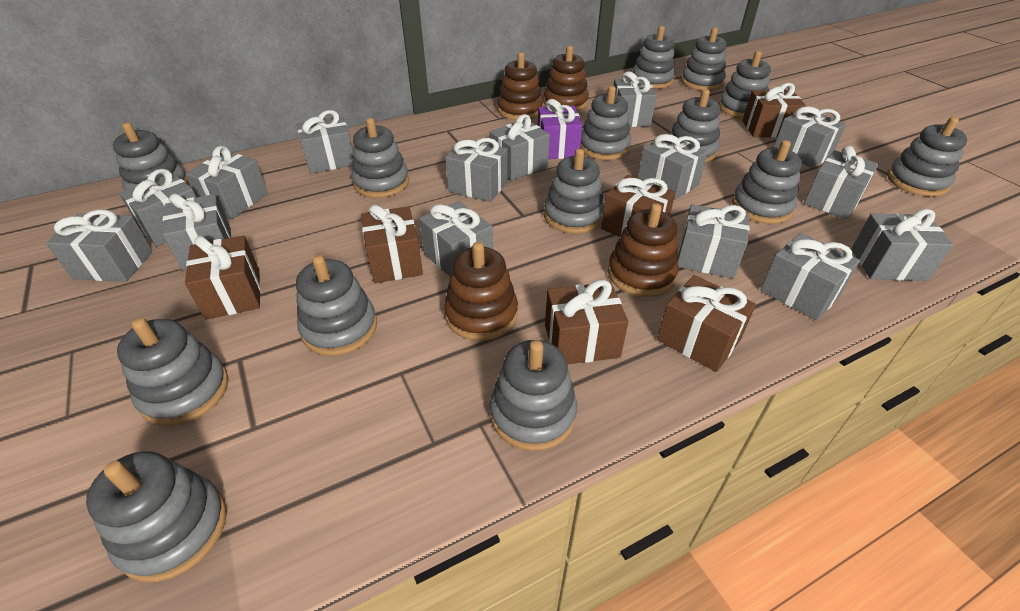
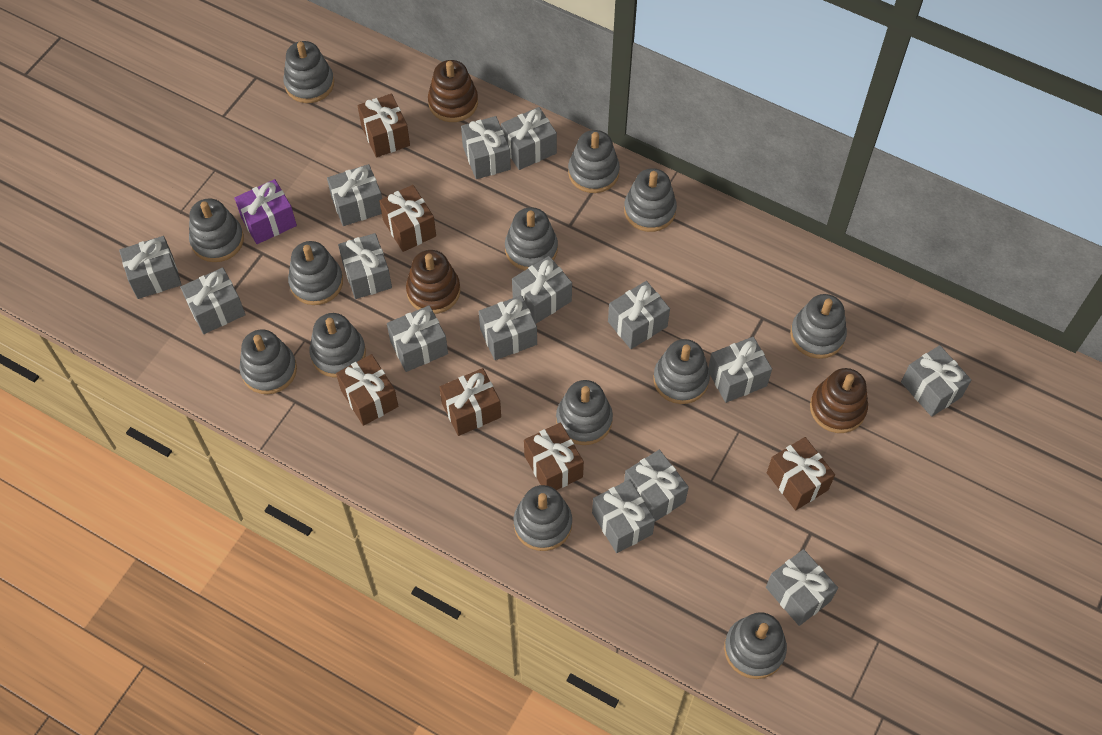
brown stacking toy: 4 -> 3
grey stacking toy: 14 -> 13

